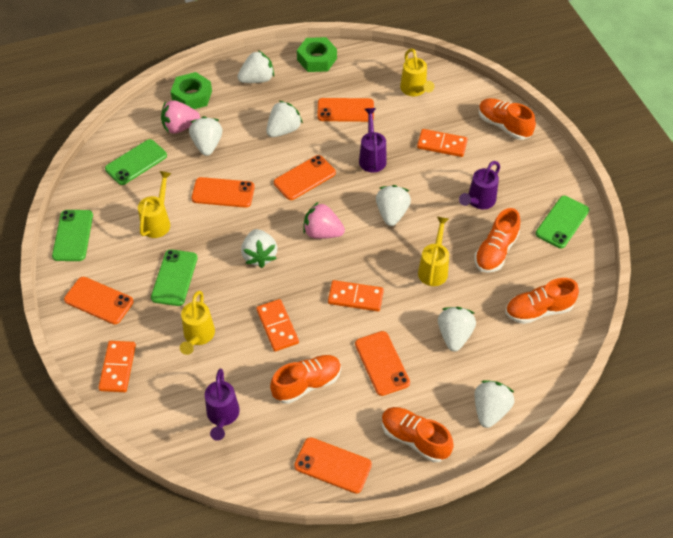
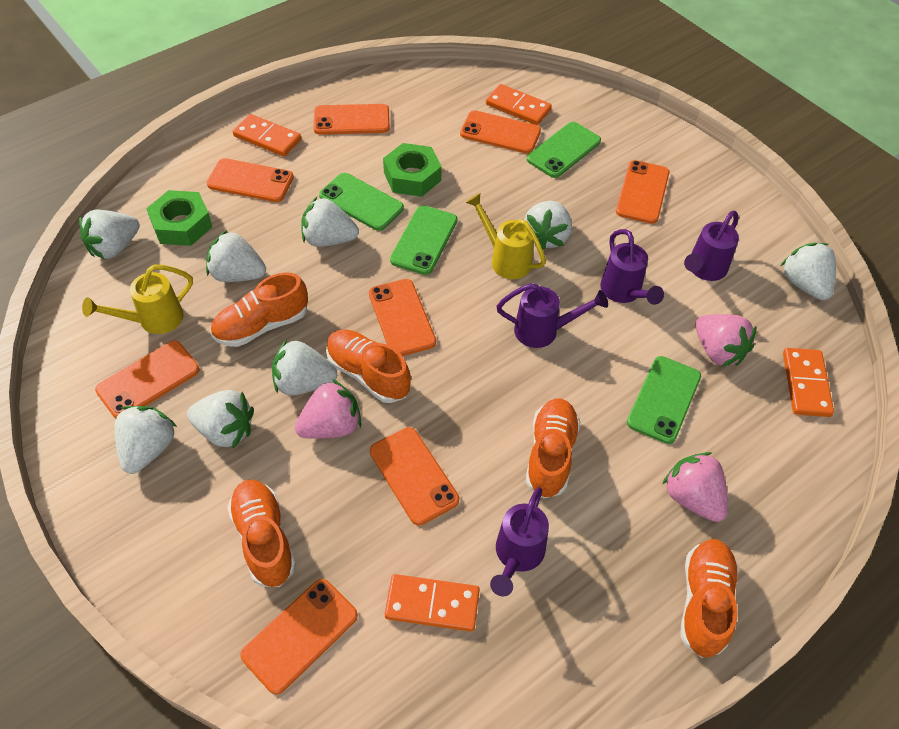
orange phone: 6 -> 8
pink strawberry: 2 -> 3
purple watering can: 3 -> 4
white strawberry: 7 -> 8
yellow watering can: 4 -> 2

